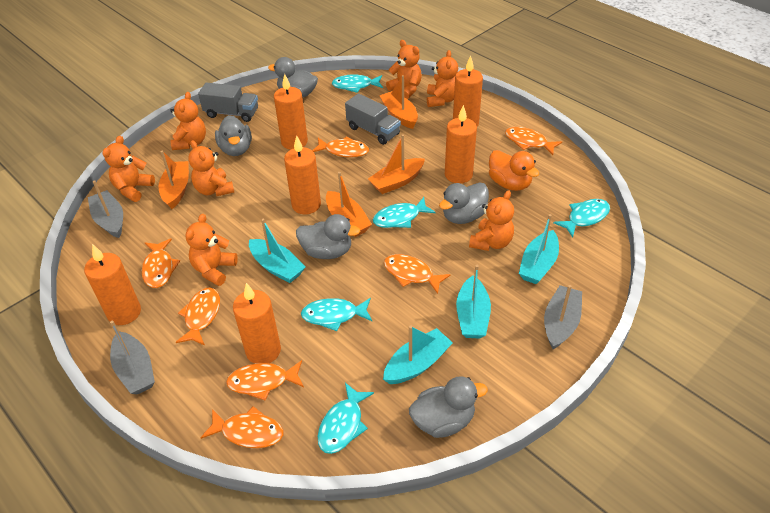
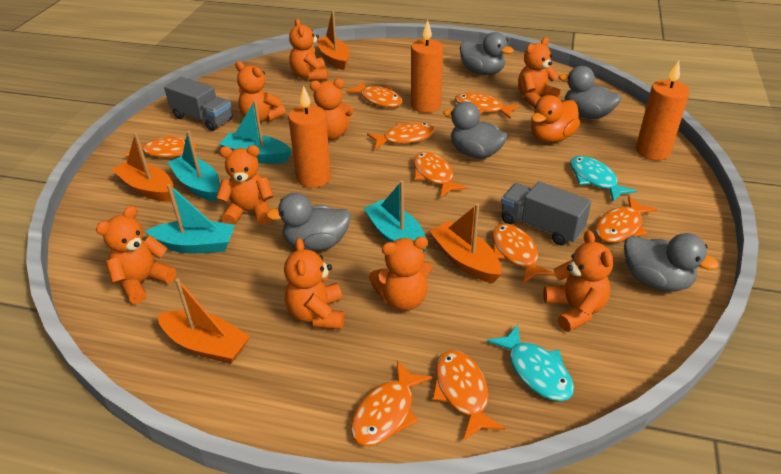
grey boat: 3 -> 0
orange candle: 6 -> 3
orange fish: 7 -> 9
orange teddy bear: 7 -> 9
turquoise fish: 5 -> 2

